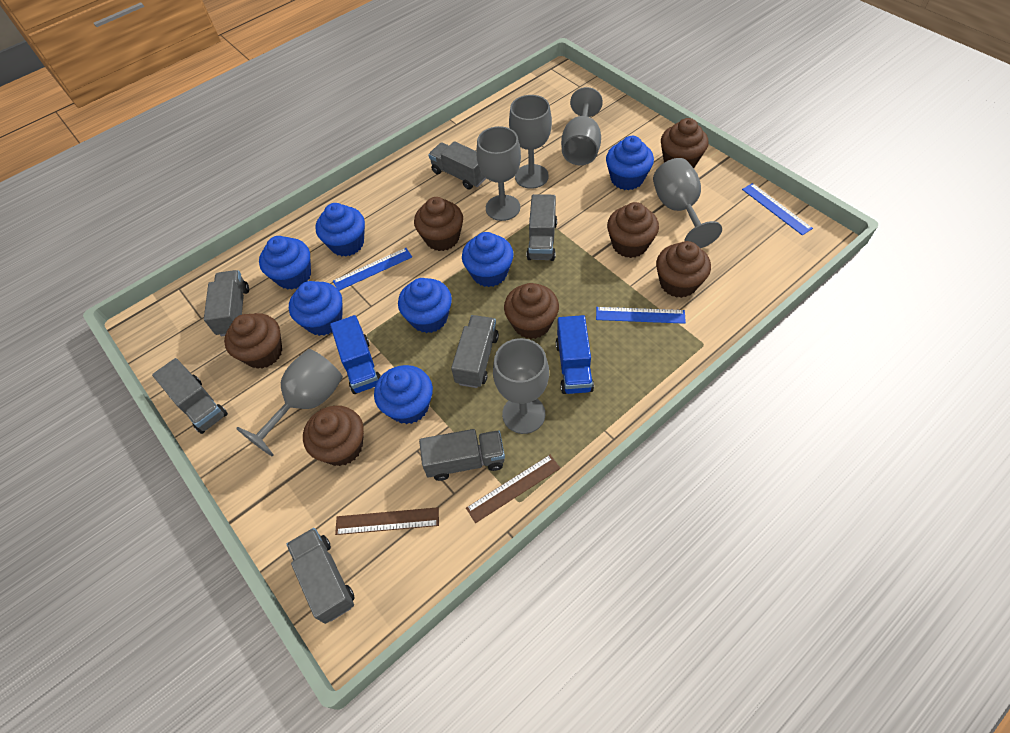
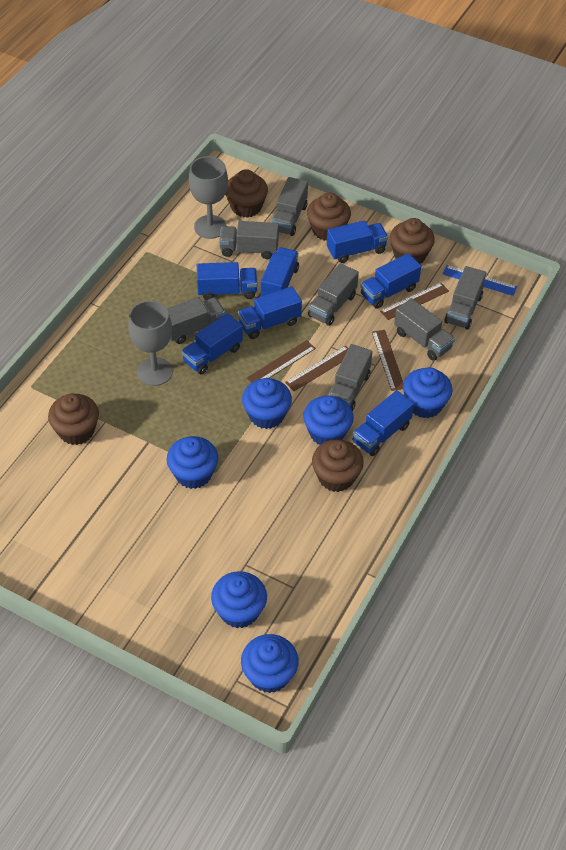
blue cupcake: 7 -> 6
blue ruler: 3 -> 1
blue truck: 2 -> 7
brown cupcake: 7 -> 5
brown ruler: 2 -> 4
grey goblet: 6 -> 2

